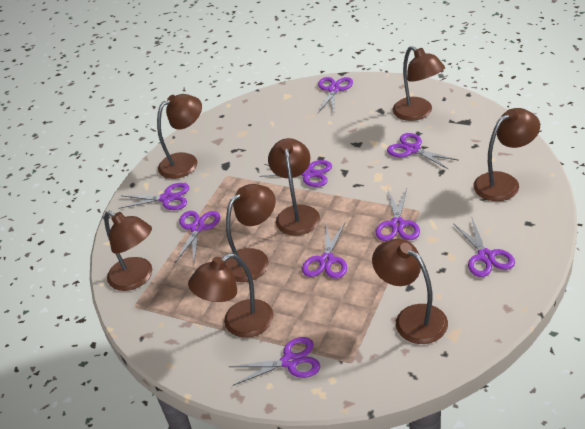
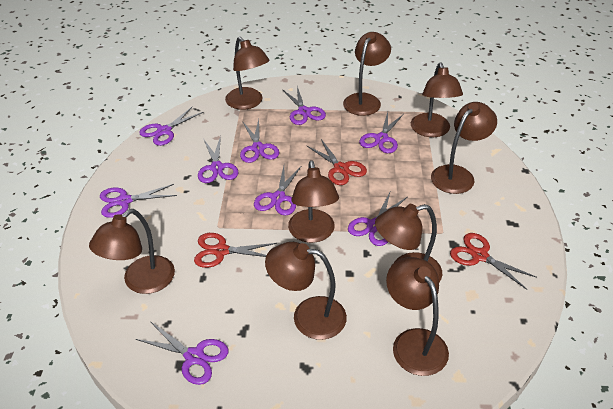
brown lamp: 8 -> 9
red scissors: 0 -> 3

